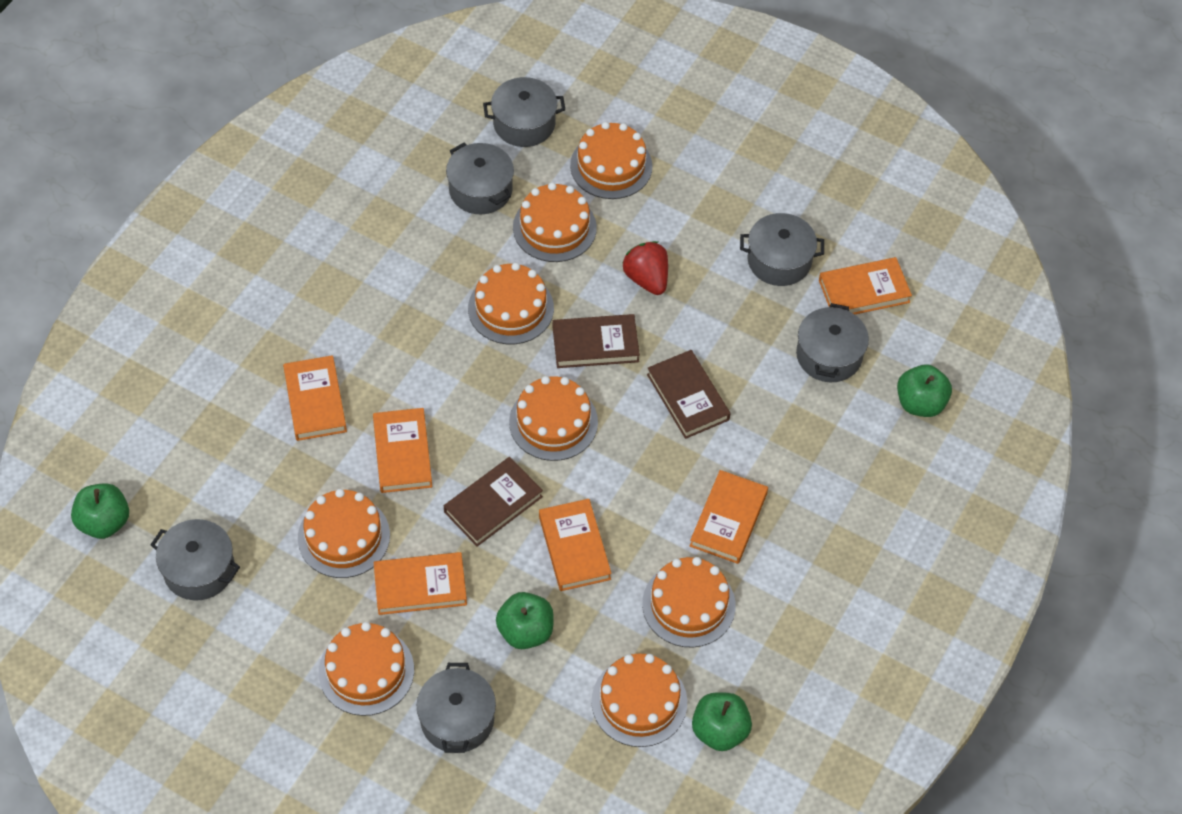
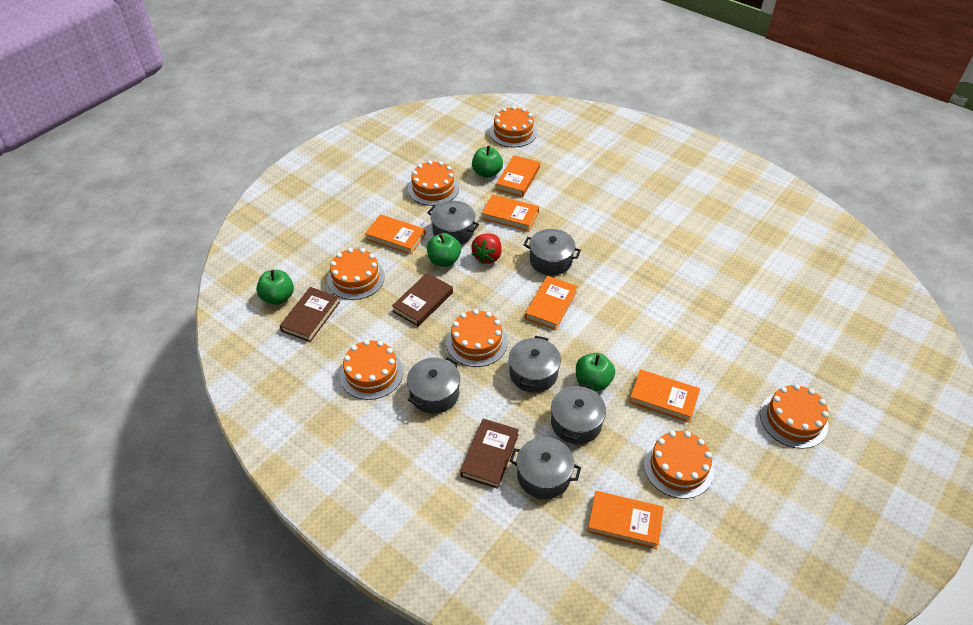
orange cake: 8 -> 7

